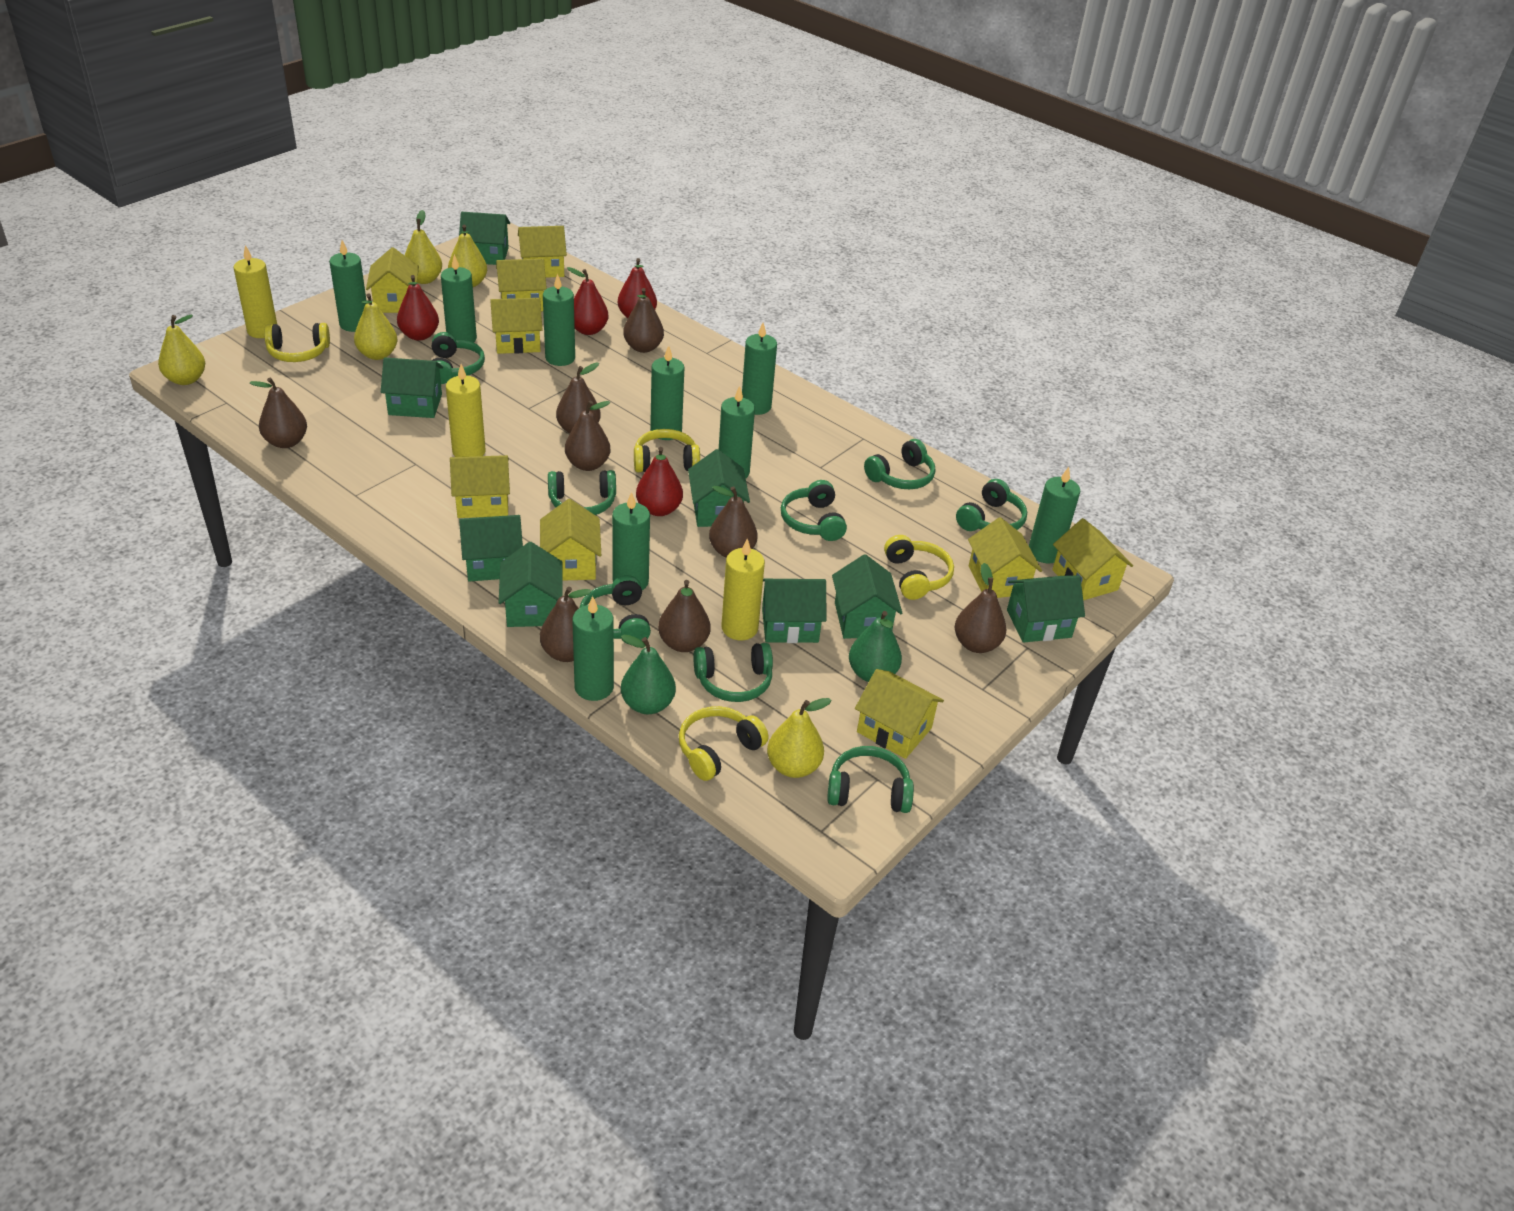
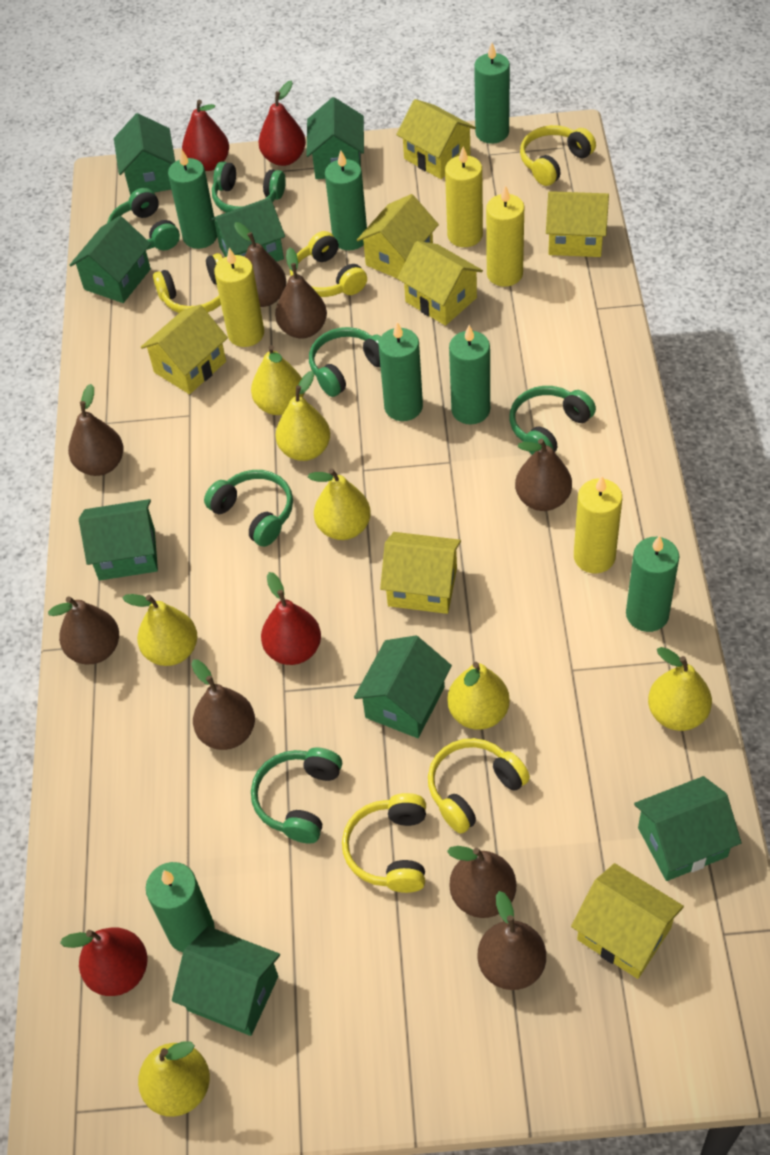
green candle: 9 -> 7
green headphones: 8 -> 6
green pear: 2 -> 0
yellow candle: 3 -> 4
yellow headphones: 4 -> 5
yellow house: 9 -> 7
yellow pear: 5 -> 7

